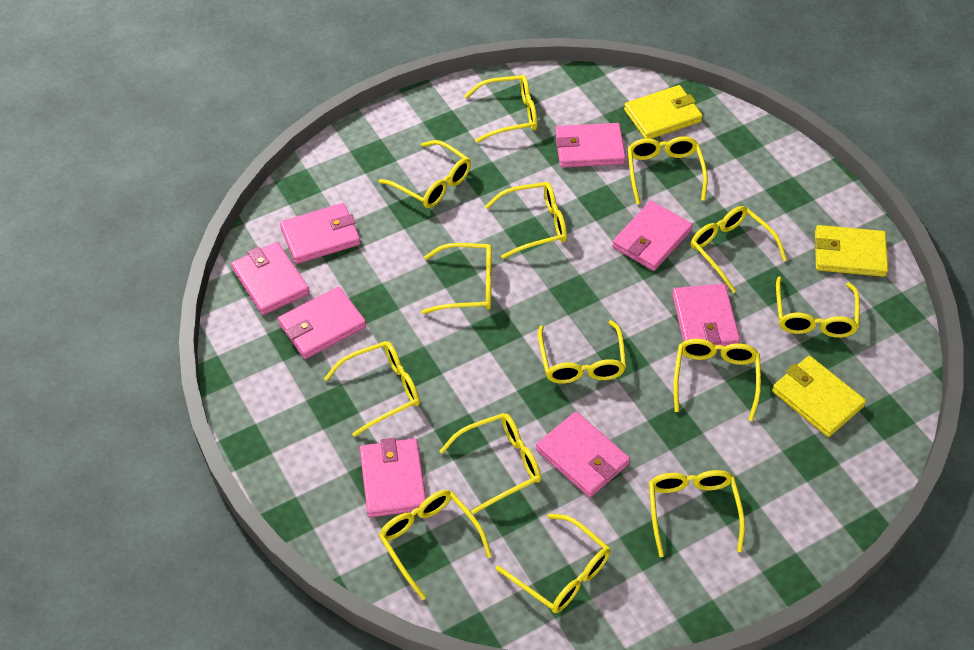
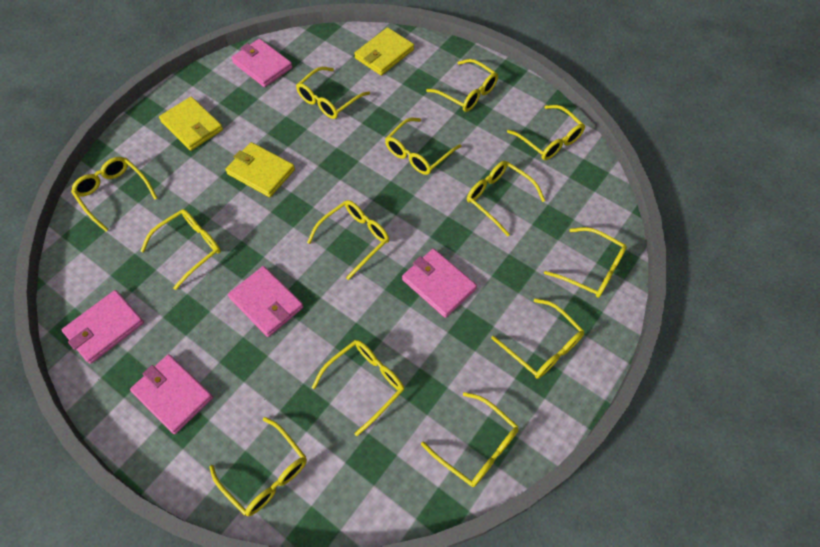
pink wallet: 8 -> 5
yellow glasses: 14 -> 13

